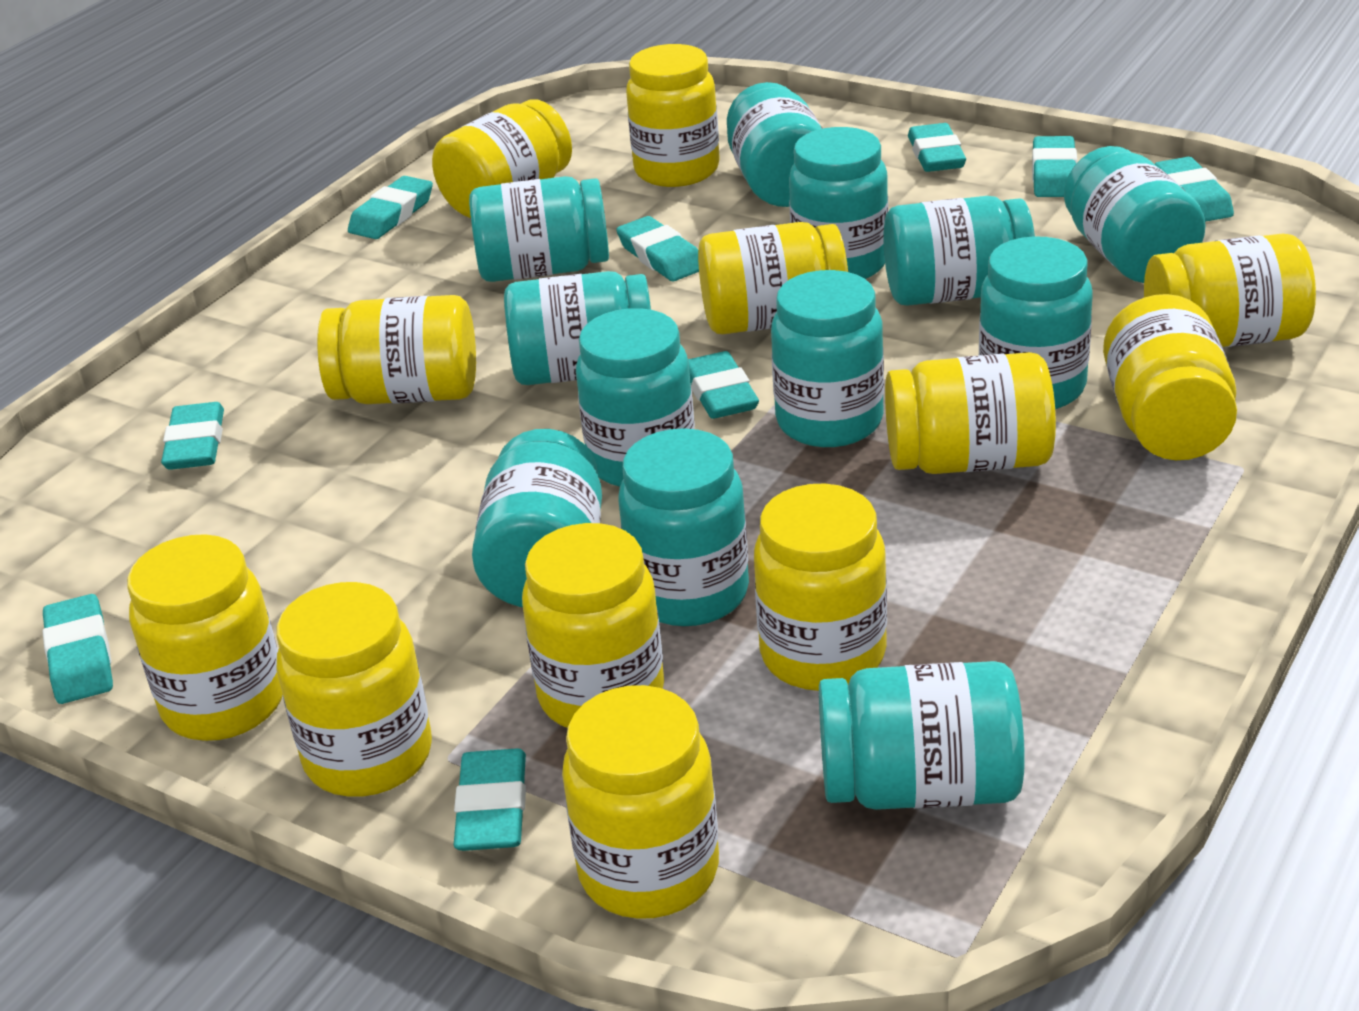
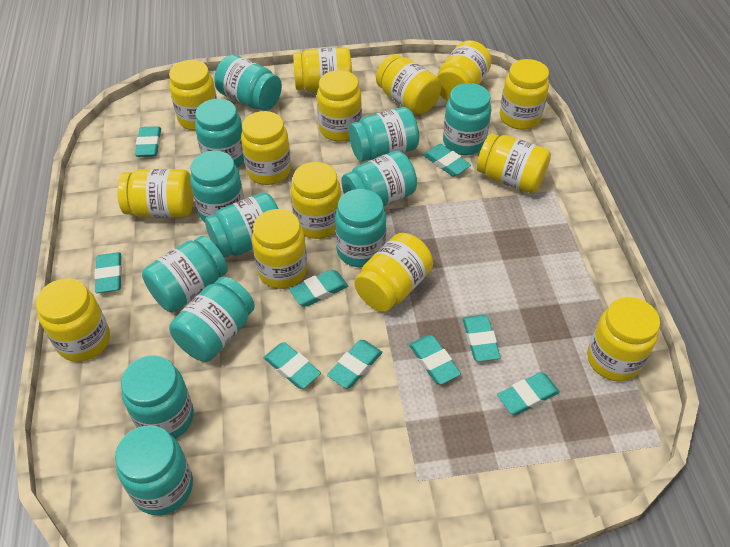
yellow jar: 12 -> 14

